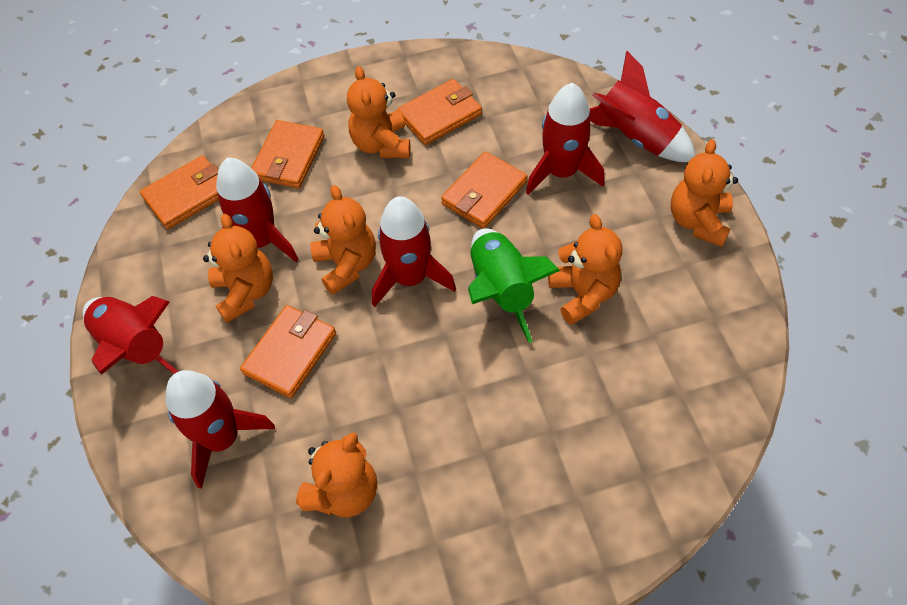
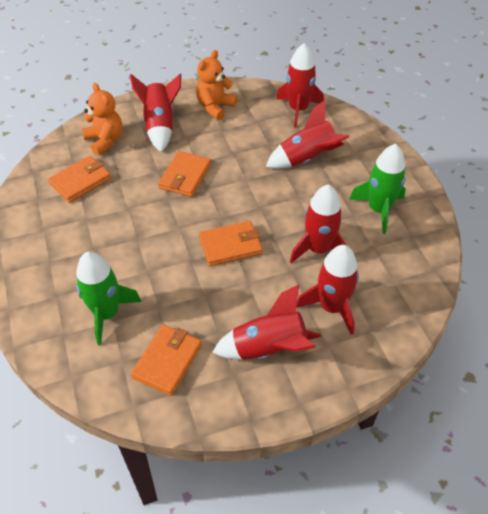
green rocket: 1 -> 2
orange teddy bear: 6 -> 2
orange wallet: 5 -> 4

